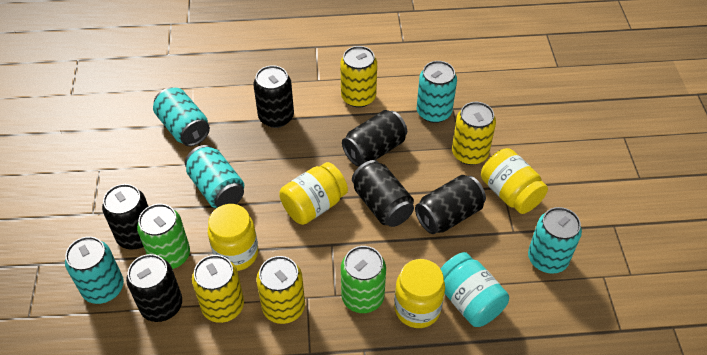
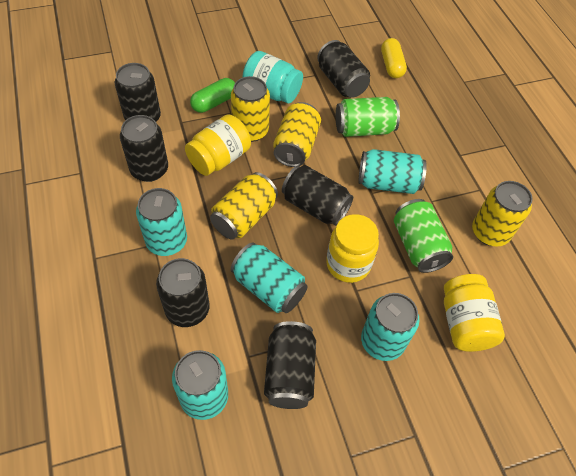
green capsule: 0 -> 1
yellow capsule: 0 -> 1
yellow jar: 4 -> 3

